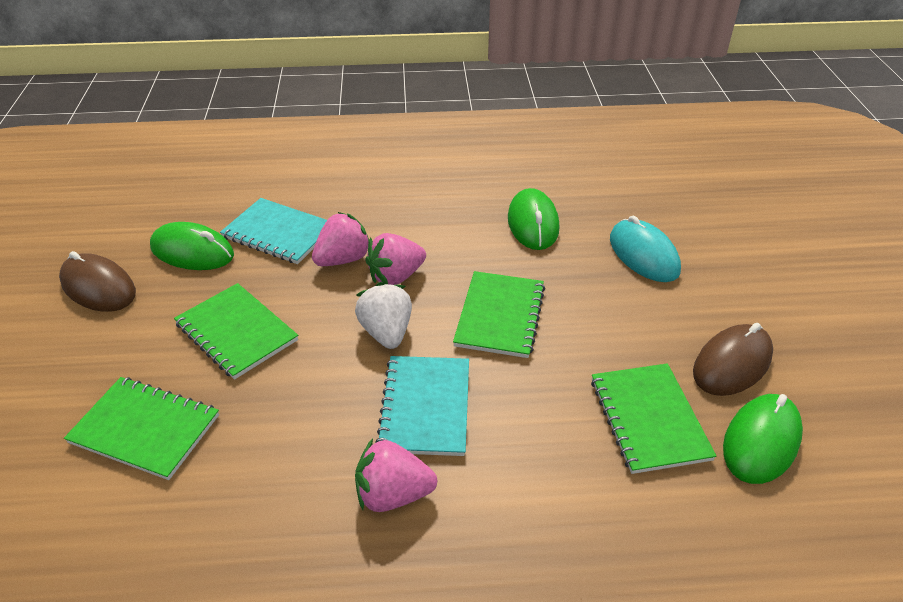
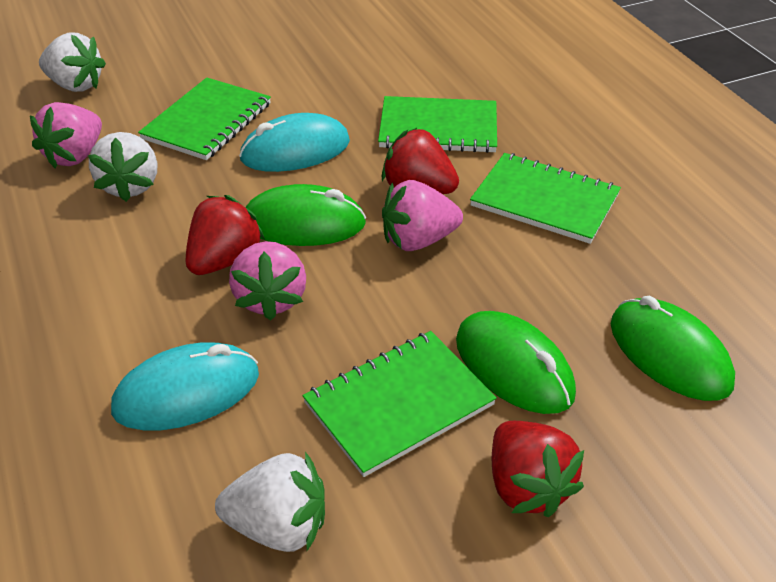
brown mouse: 2 -> 0
red strawberry: 0 -> 3
turquoise mouse: 1 -> 2
turquoise notebook: 2 -> 0
white strawberry: 1 -> 3

